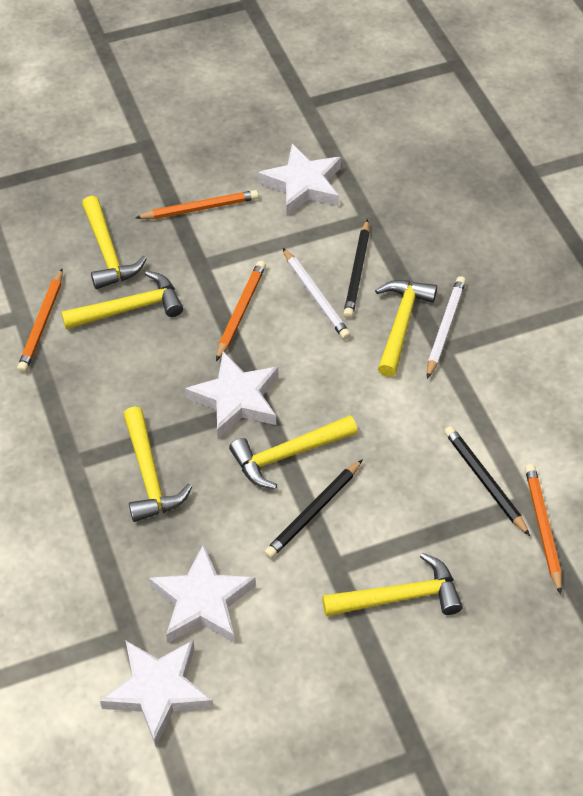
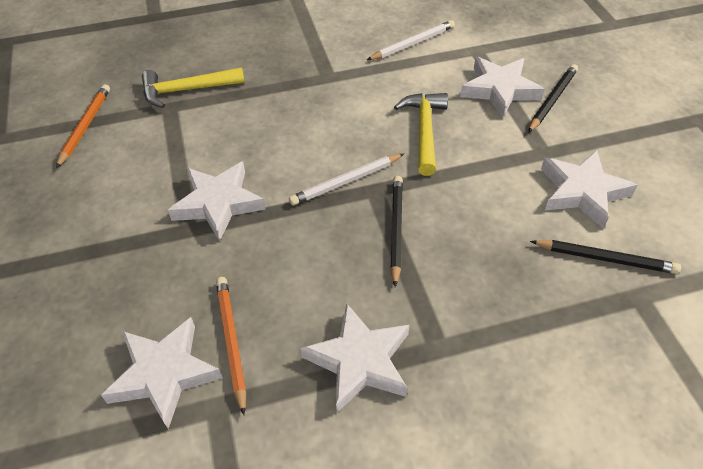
orange pencil: 4 -> 2
white star: 4 -> 5
yellow hammer: 6 -> 2

